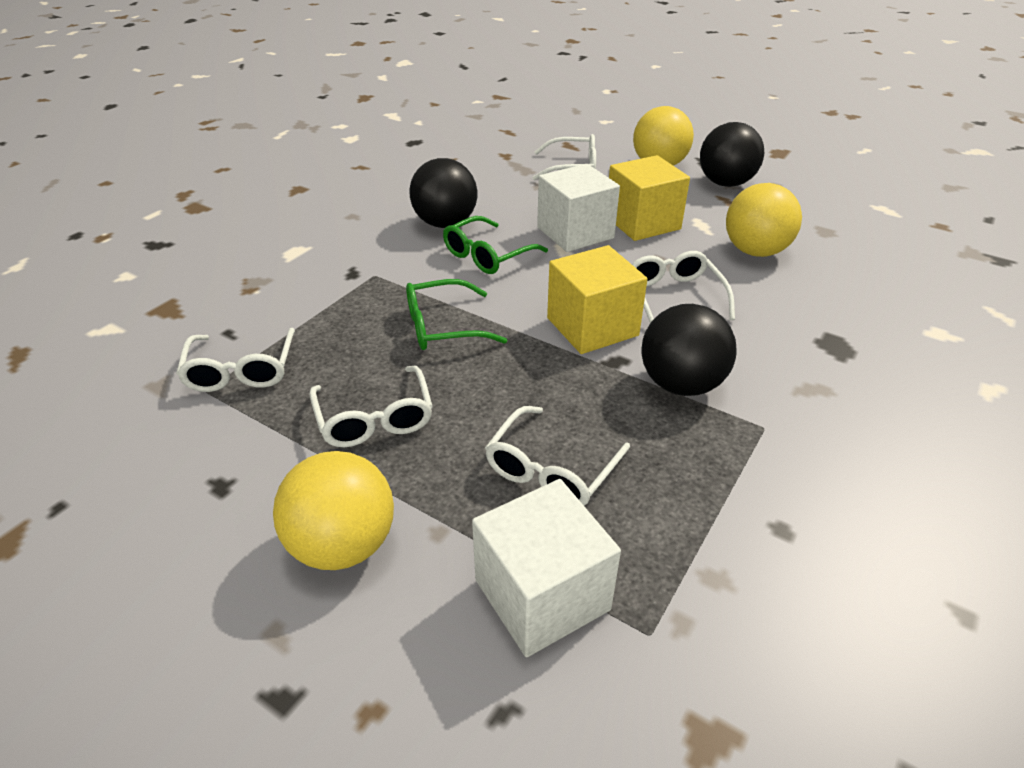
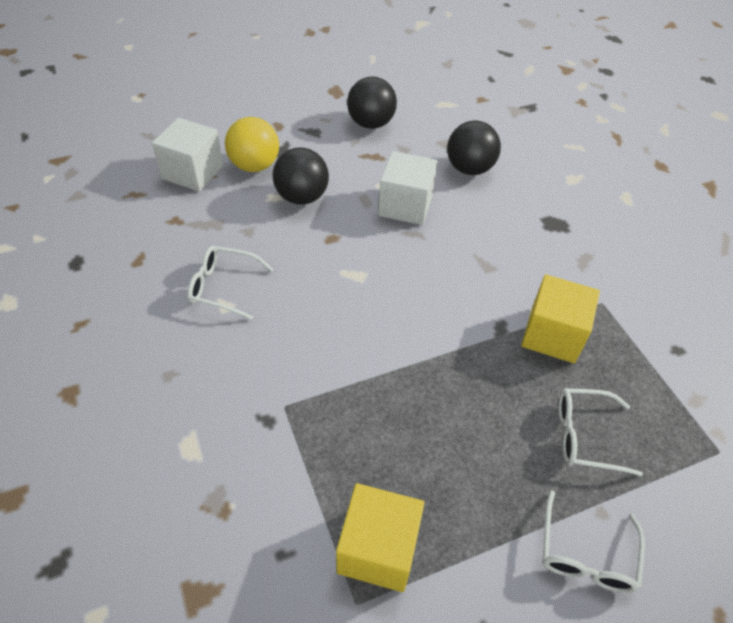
green glasses: 2 -> 0
white glasses: 5 -> 3
yellow ball: 3 -> 1

